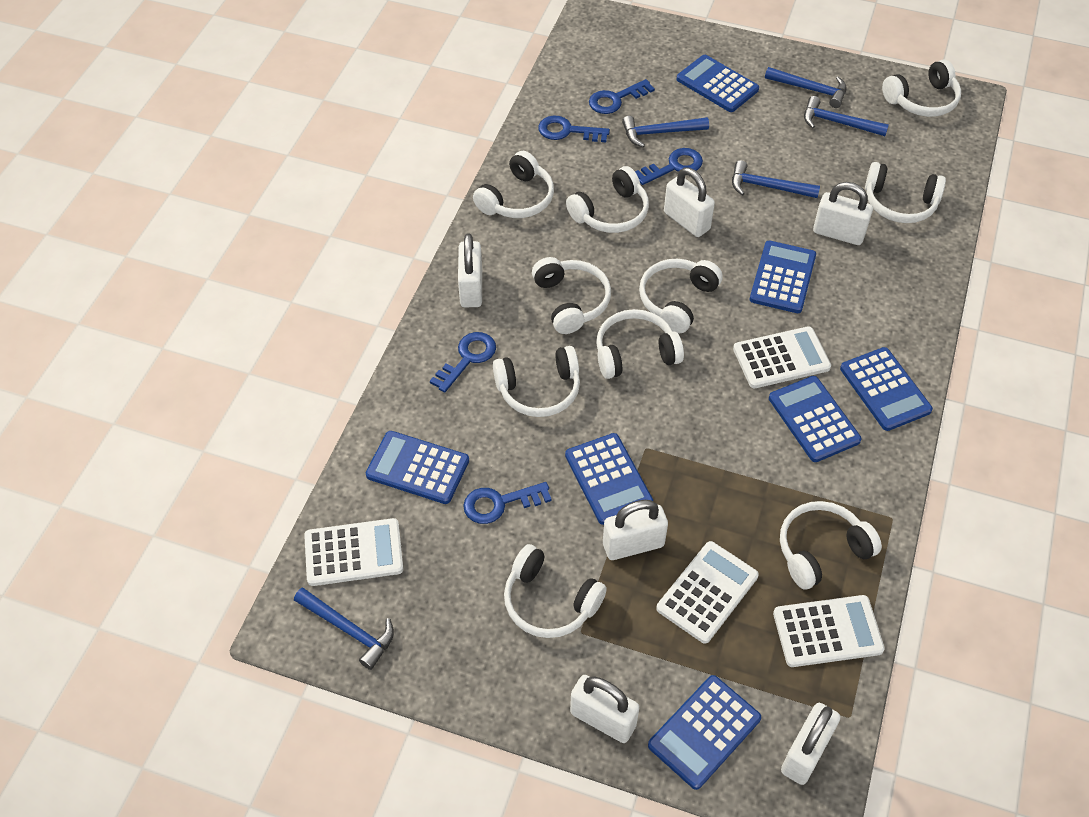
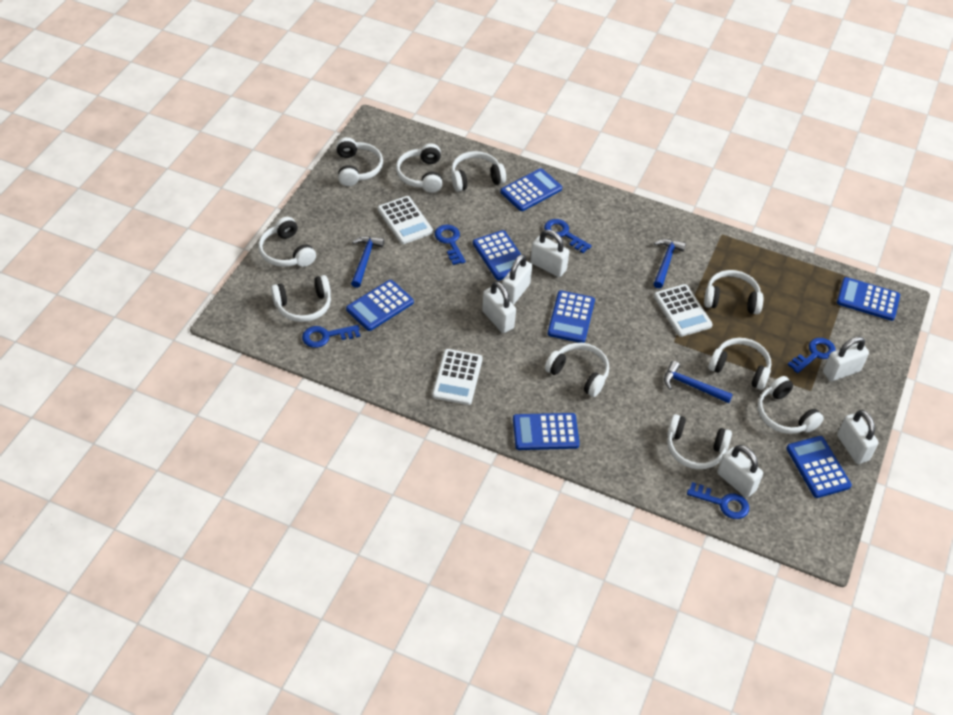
blue hammer: 5 -> 3
white calculator: 4 -> 3

